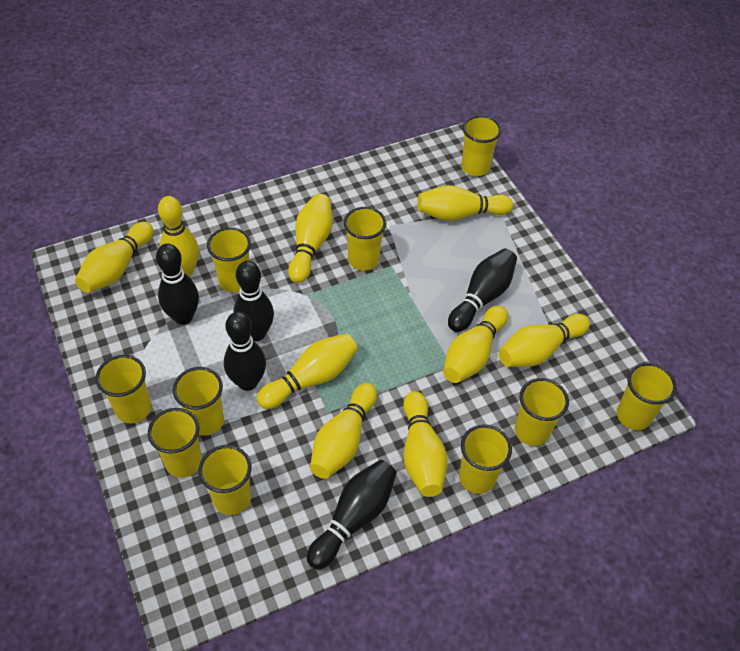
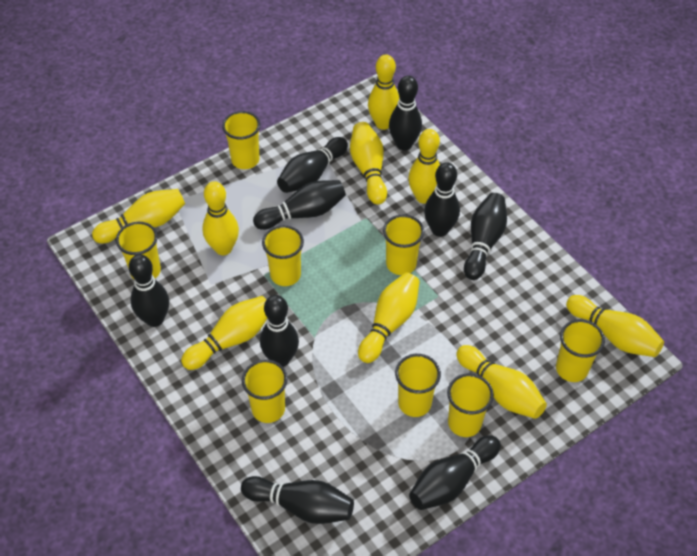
black bowling pin: 5 -> 9
yellow cup: 10 -> 8

